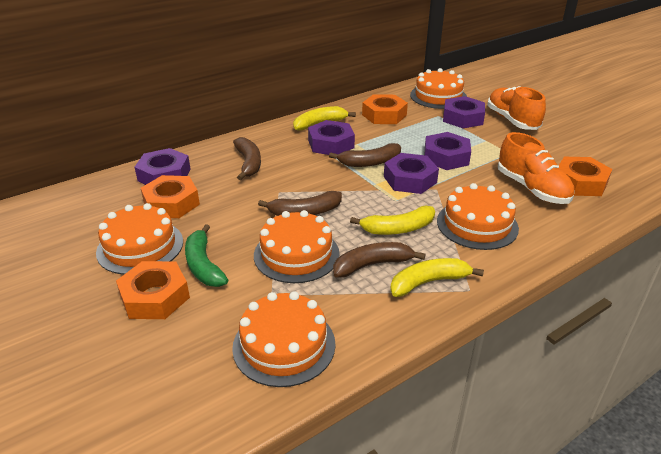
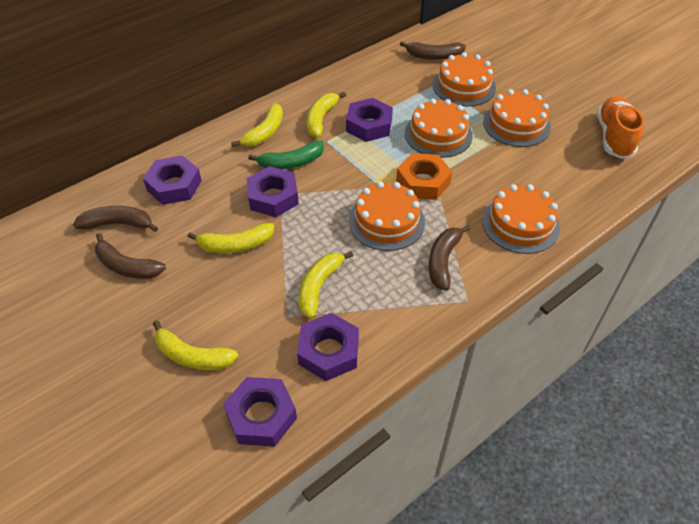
orange nut: 4 -> 1
orange shoe: 2 -> 1
yellow banana: 3 -> 5

